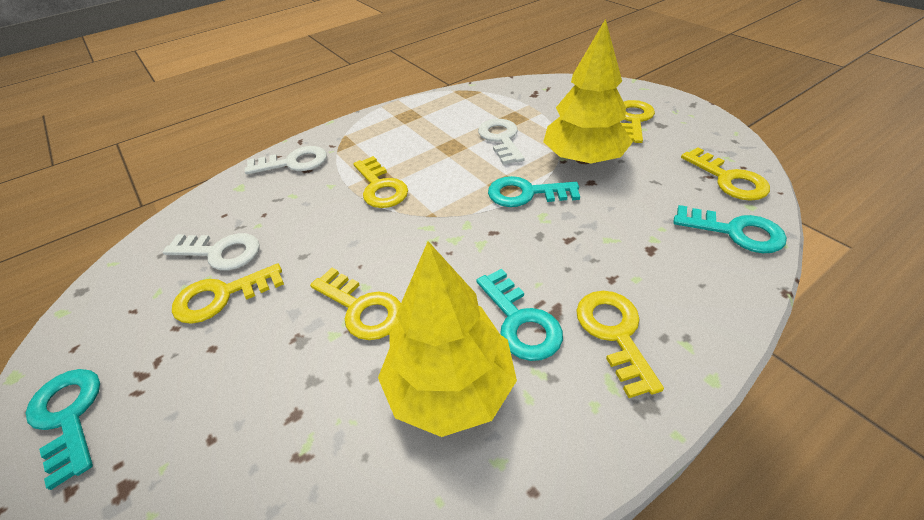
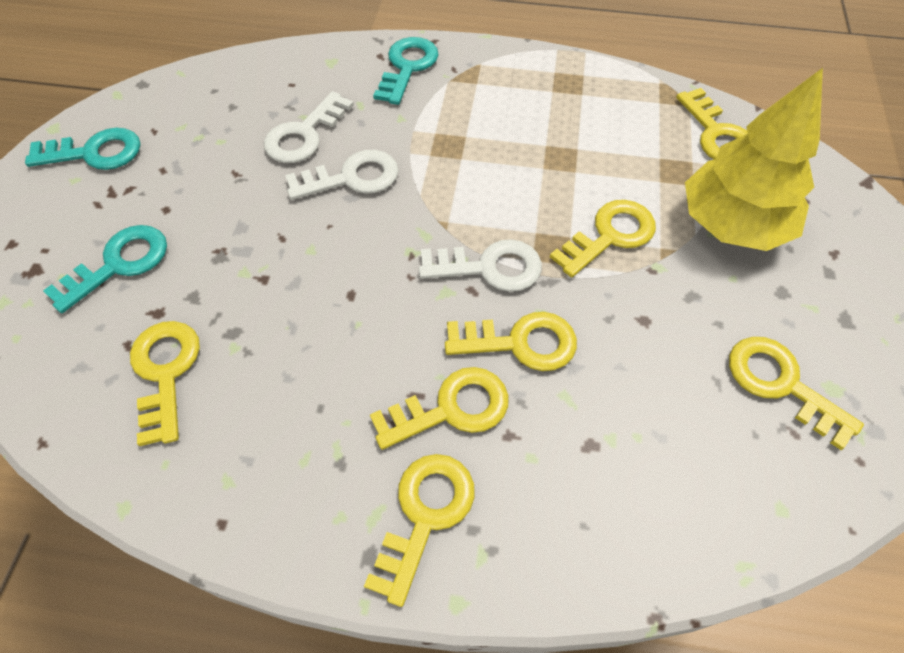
turquoise key: 4 -> 3
yellow key: 6 -> 7
yellow tree: 2 -> 1

